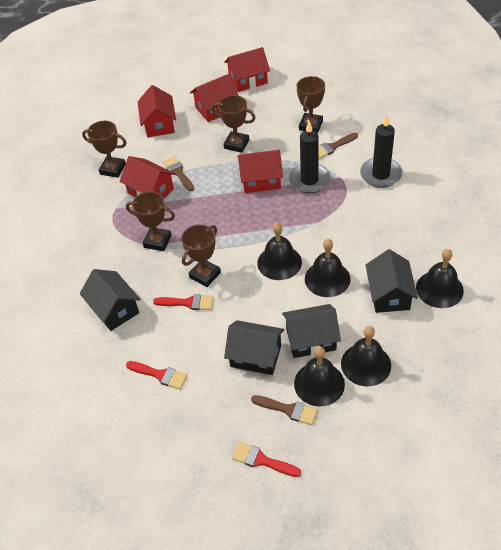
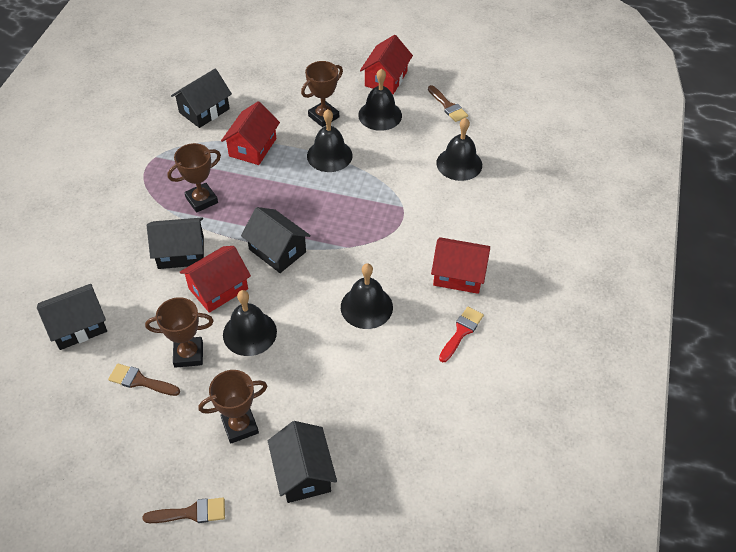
black candle: 2 -> 0
black house: 4 -> 5
brown trophy: 5 -> 4
red brush: 3 -> 1
red house: 5 -> 4

